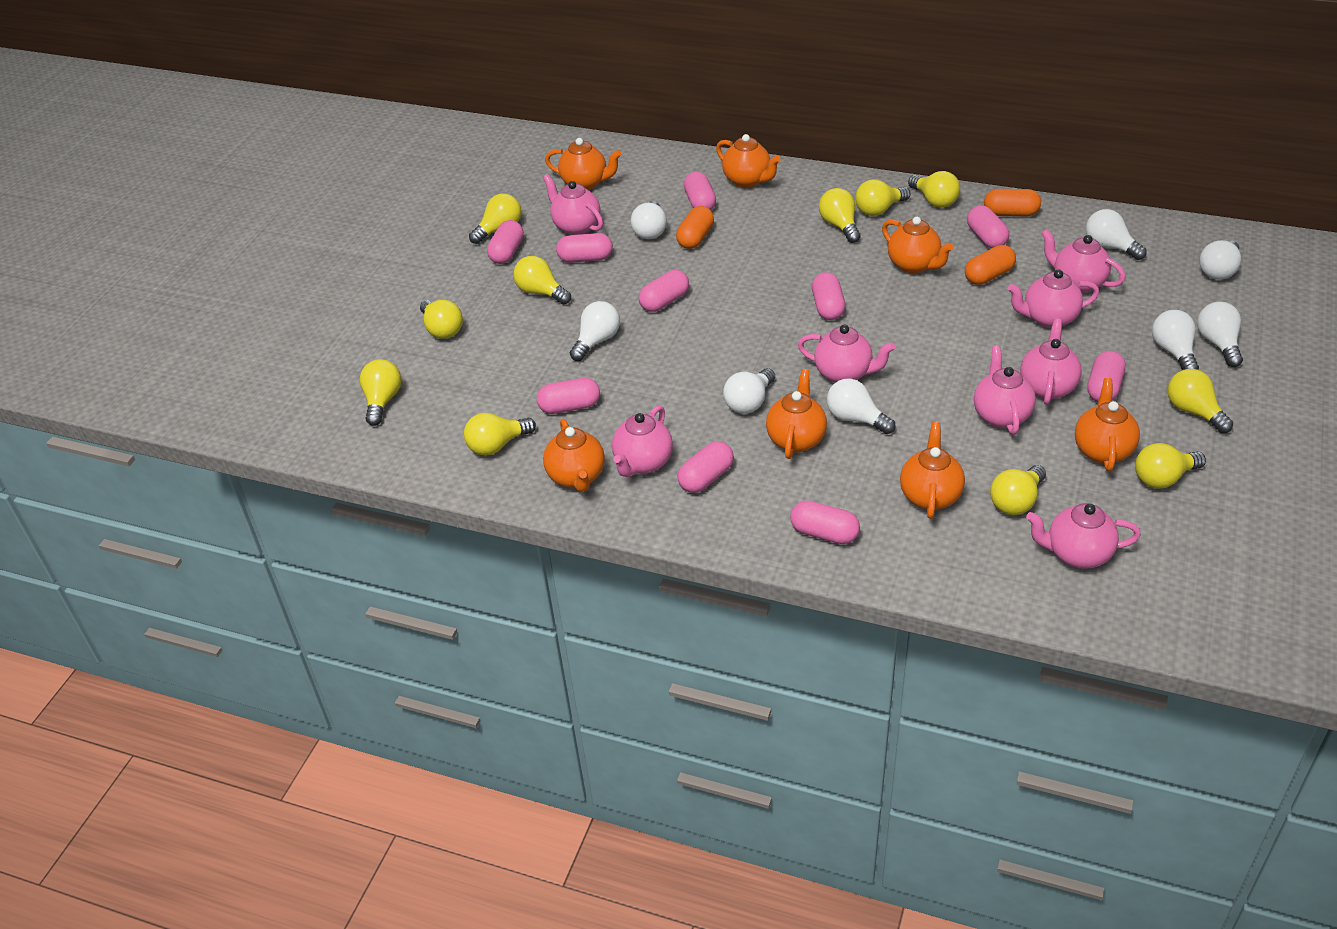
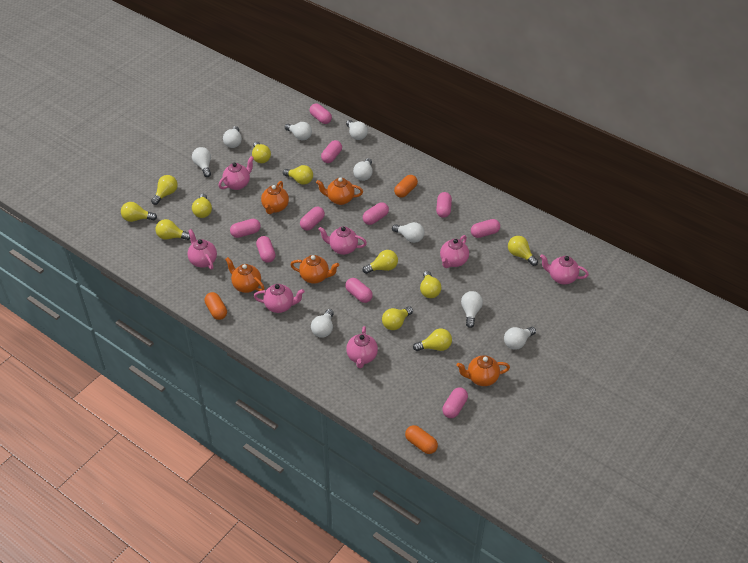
orange teapot: 7 -> 5
pink teapot: 8 -> 7
white light bulb: 8 -> 9

